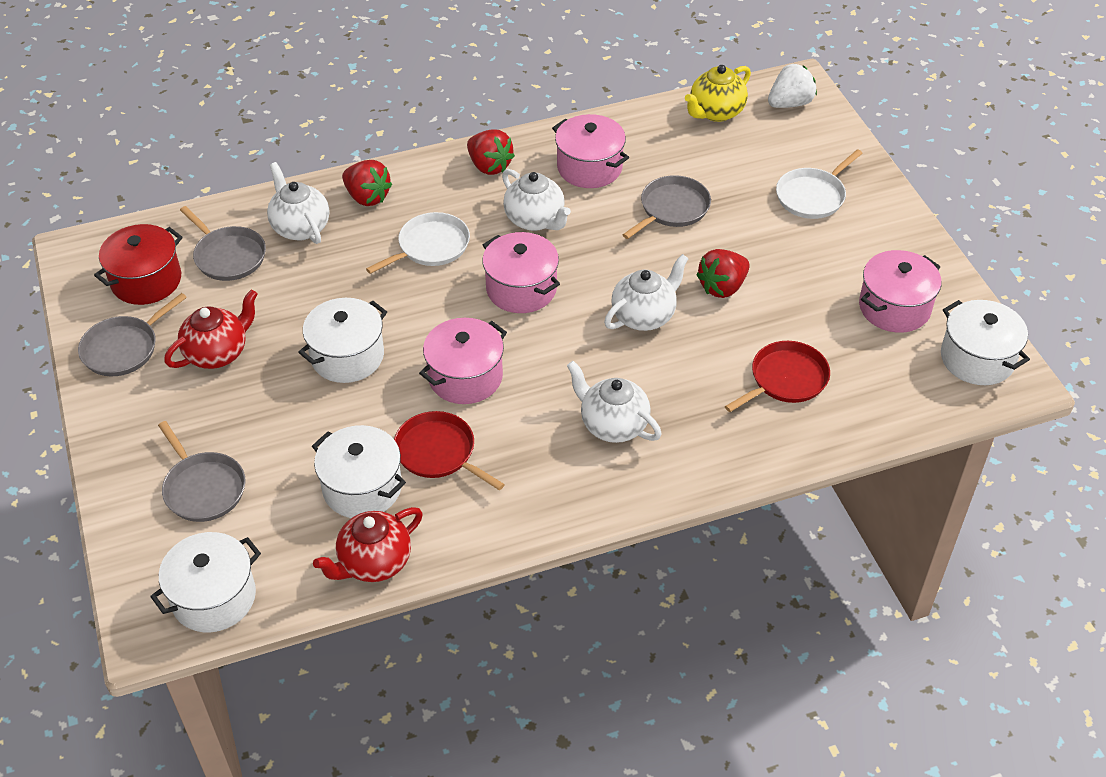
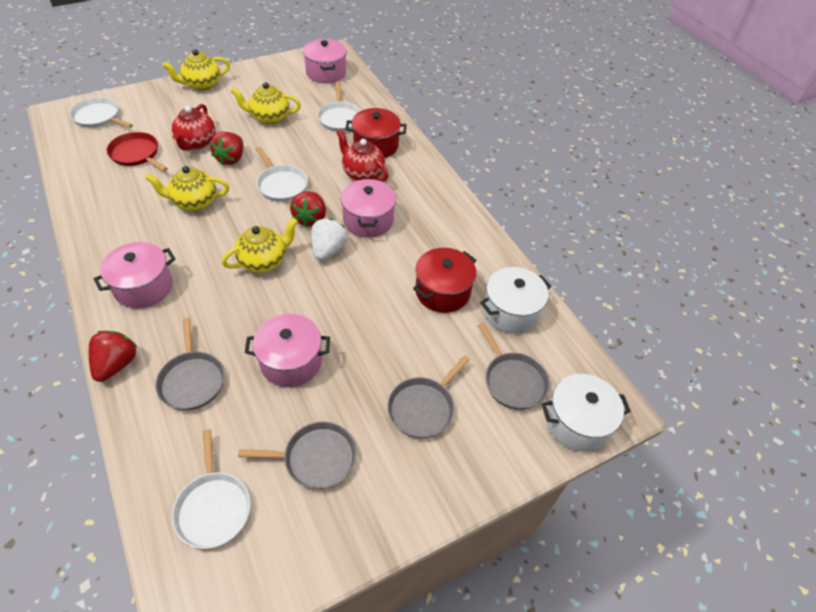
red pan: 2 -> 1
red pot: 1 -> 2
white pan: 2 -> 4
white pot: 4 -> 2
white teapot: 4 -> 0
yellow teapot: 1 -> 4

